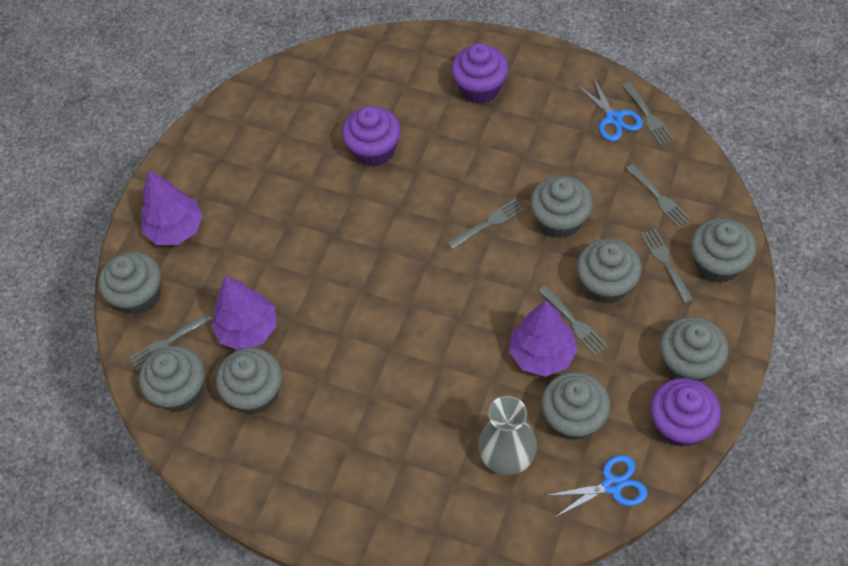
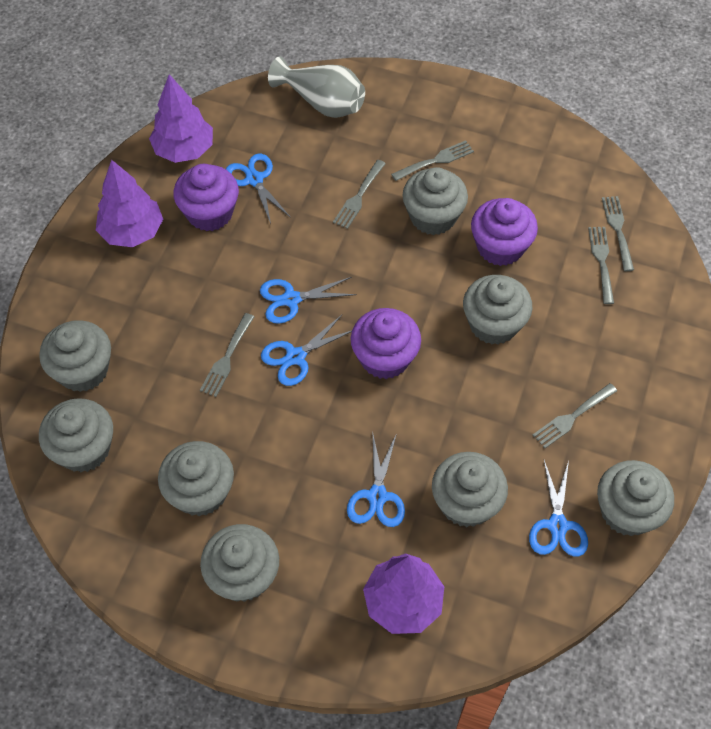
blue scissors: 2 -> 5

